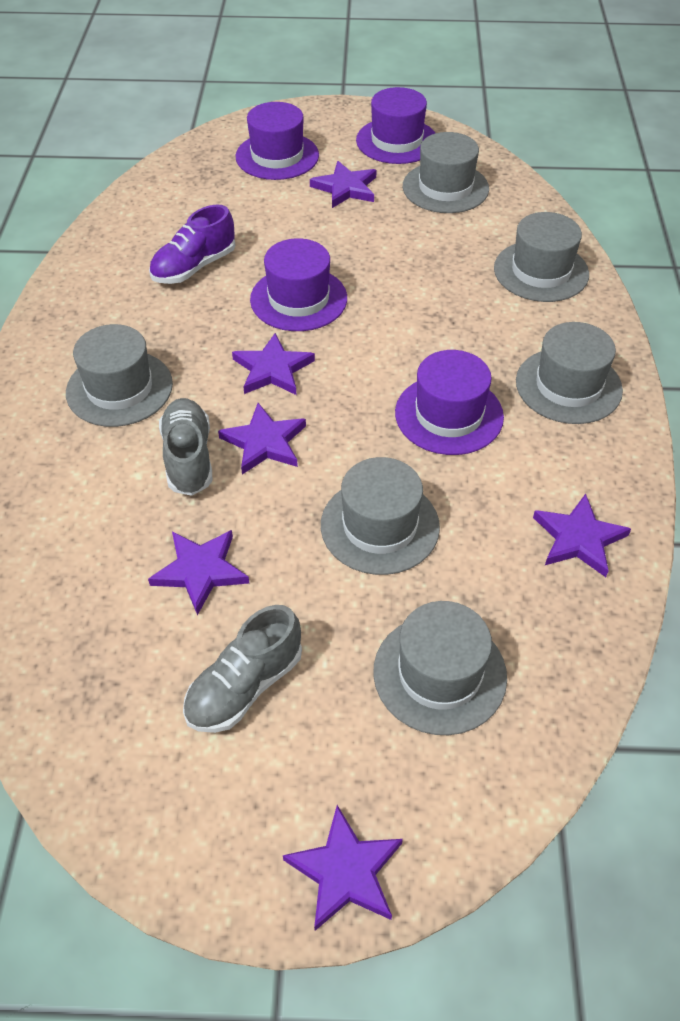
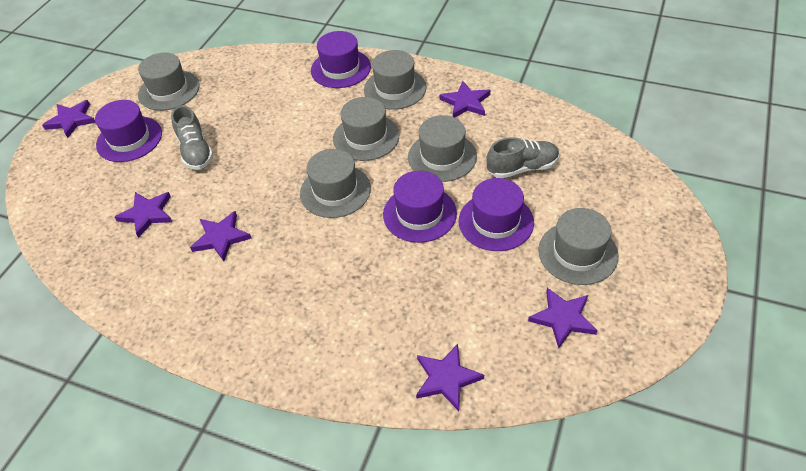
purple shoe: 1 -> 0

